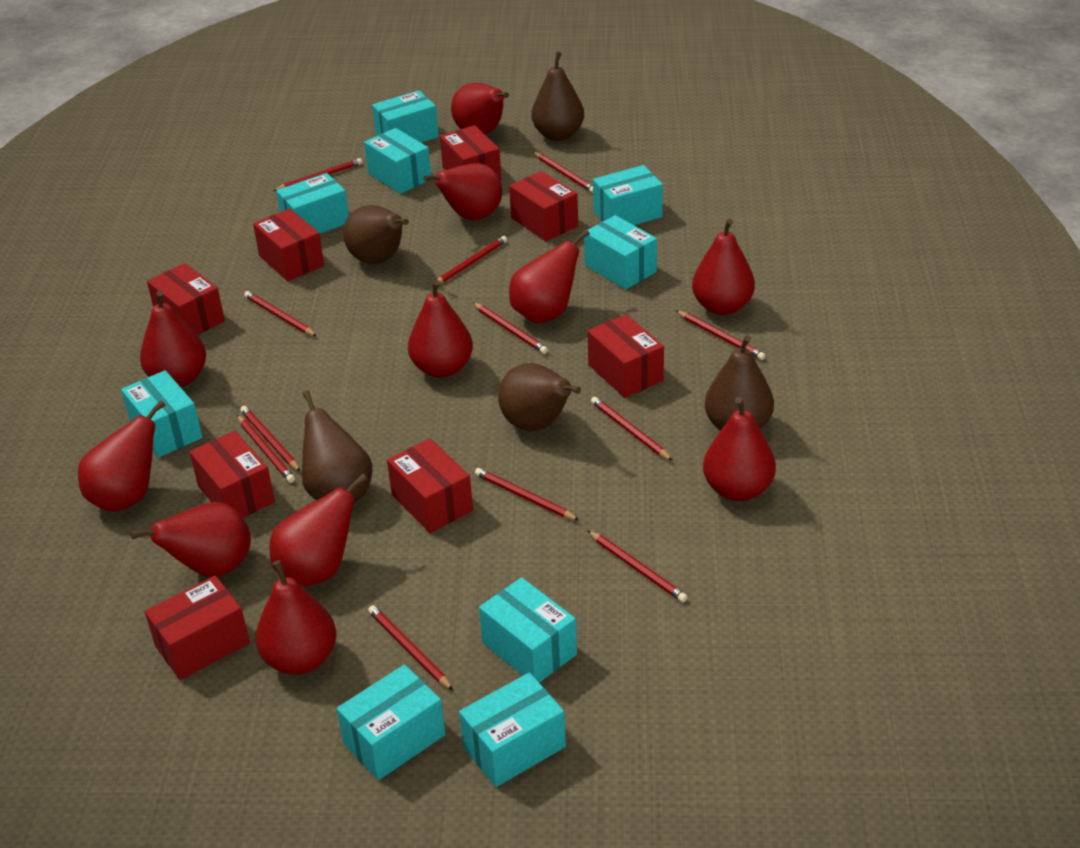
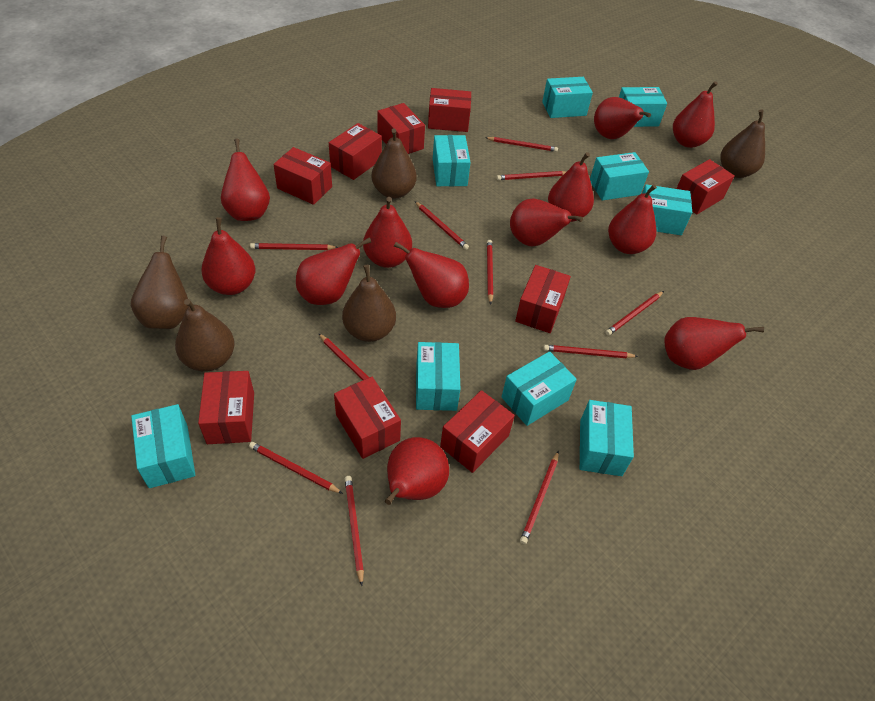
red box: 8 -> 9
red pear: 11 -> 12
red pencil: 12 -> 11

